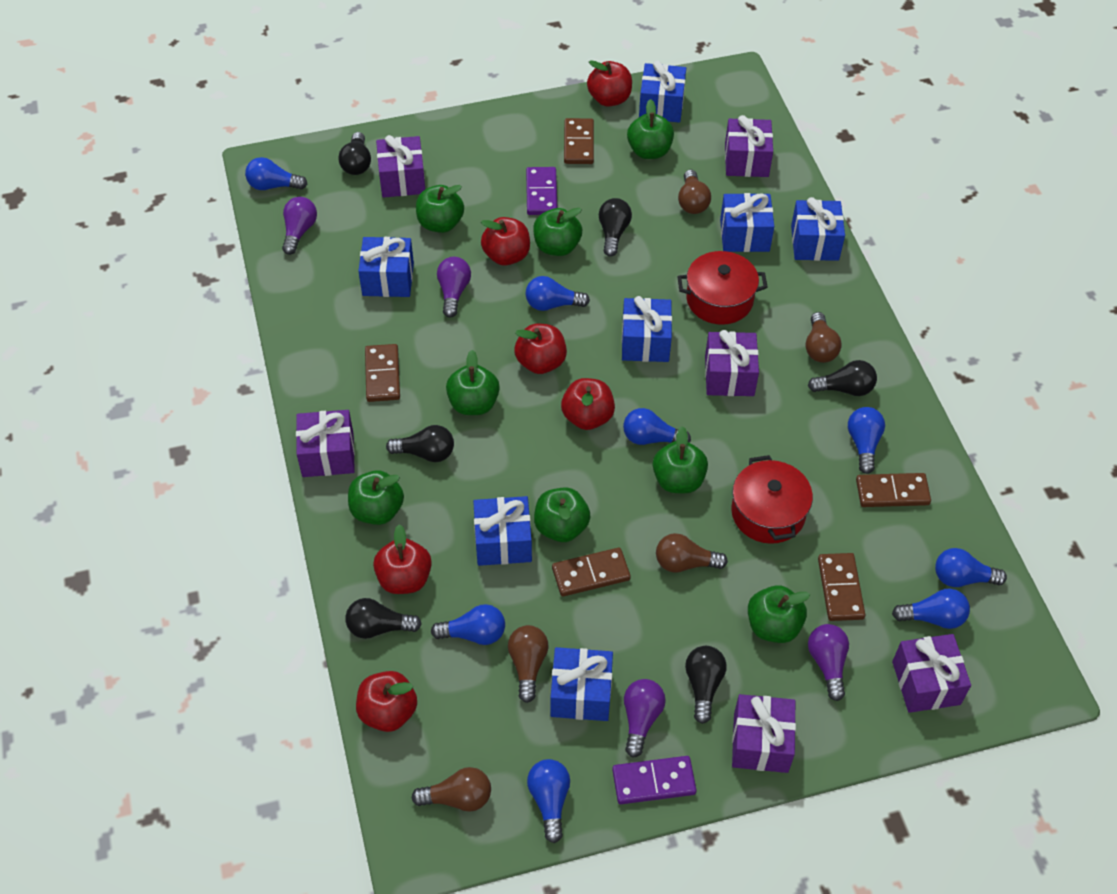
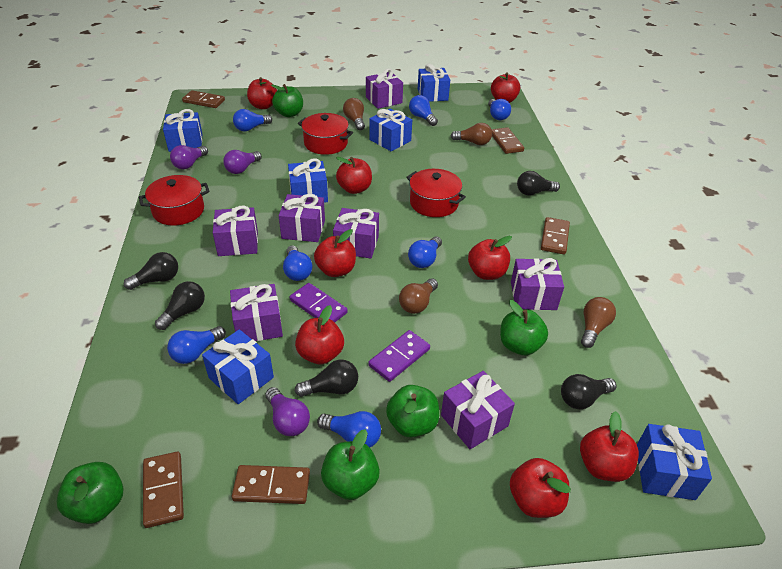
black light bulb: 6 -> 5
blue gift: 7 -> 6
blue light bulb: 8 -> 7
brown light bulb: 5 -> 4
green apple: 8 -> 5
purple gift: 6 -> 7
purple light bulb: 4 -> 3
red apple: 6 -> 8
red pot: 2 -> 3

